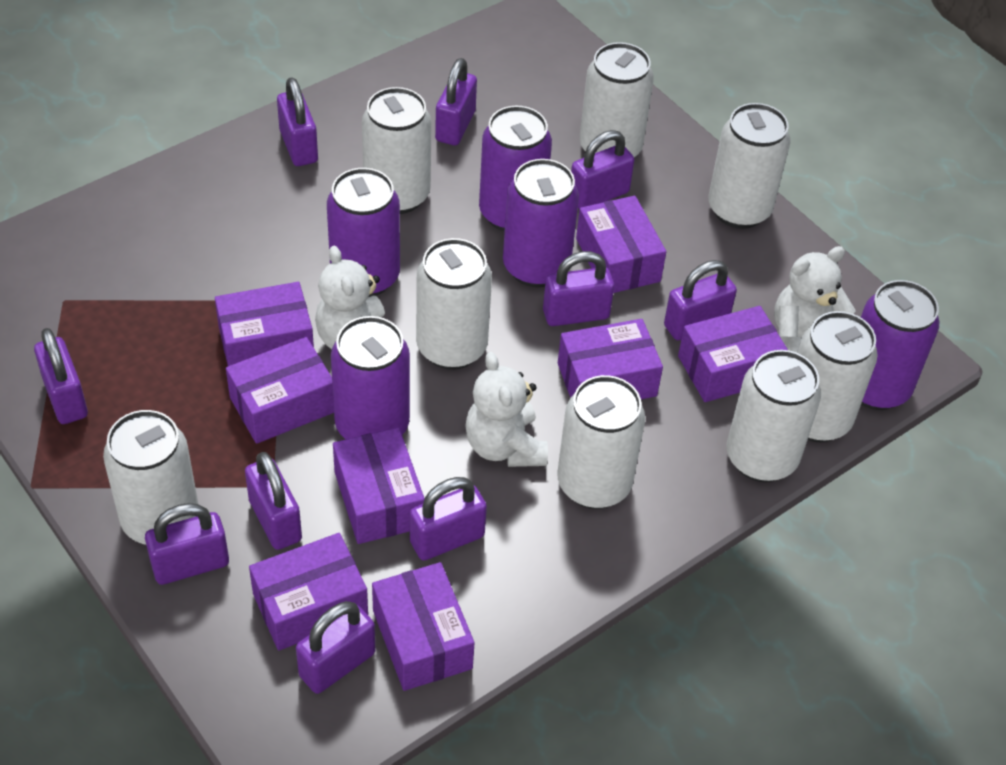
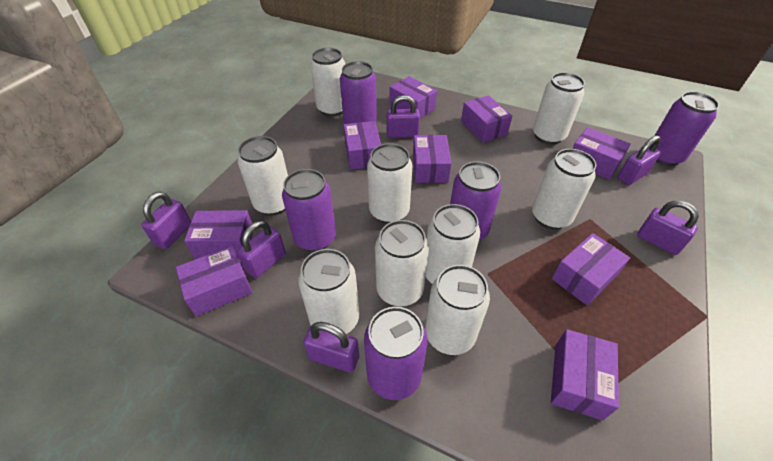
purple box: 8 -> 9
purple padlock: 10 -> 6
white can: 8 -> 9
white teddy bear: 3 -> 0

